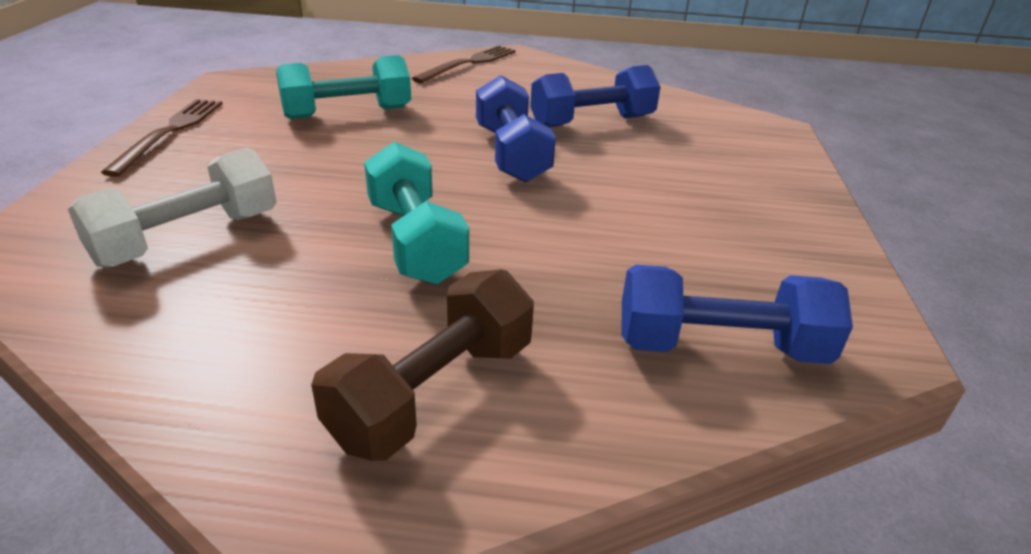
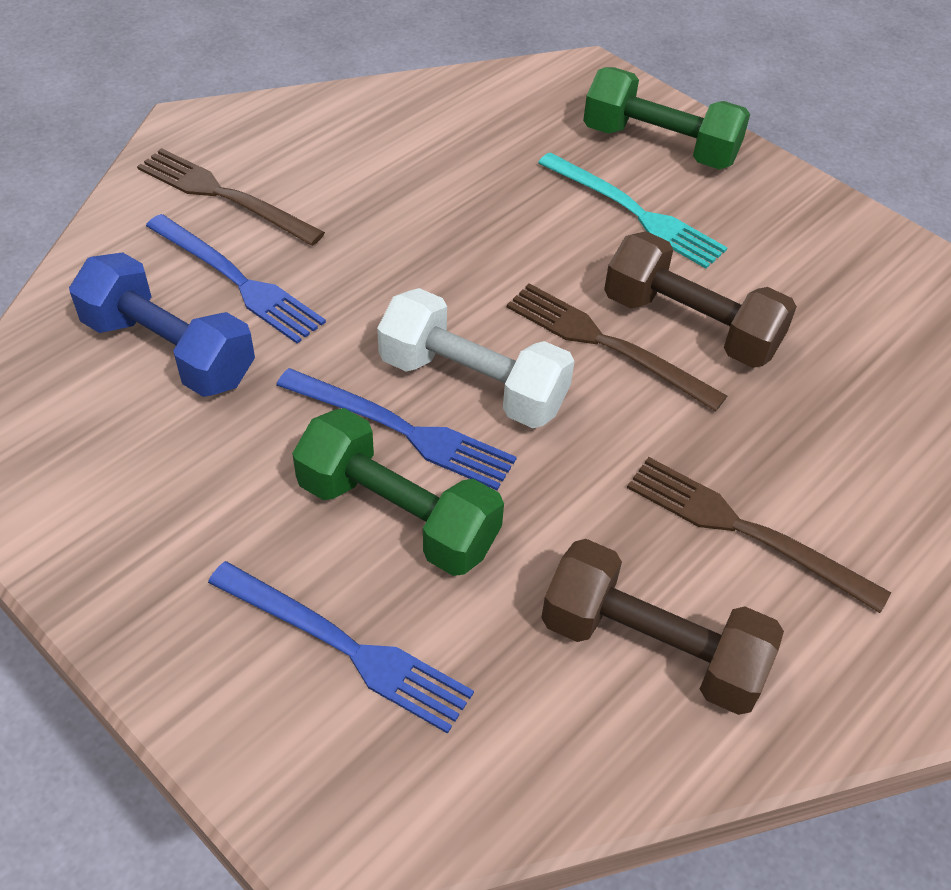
blue dumbbell: 3 -> 1
blue fork: 0 -> 3
brown dumbbell: 1 -> 2
brown fork: 2 -> 3
green dumbbell: 0 -> 2
turquoise dumbbell: 2 -> 0
turquoise fork: 0 -> 1

